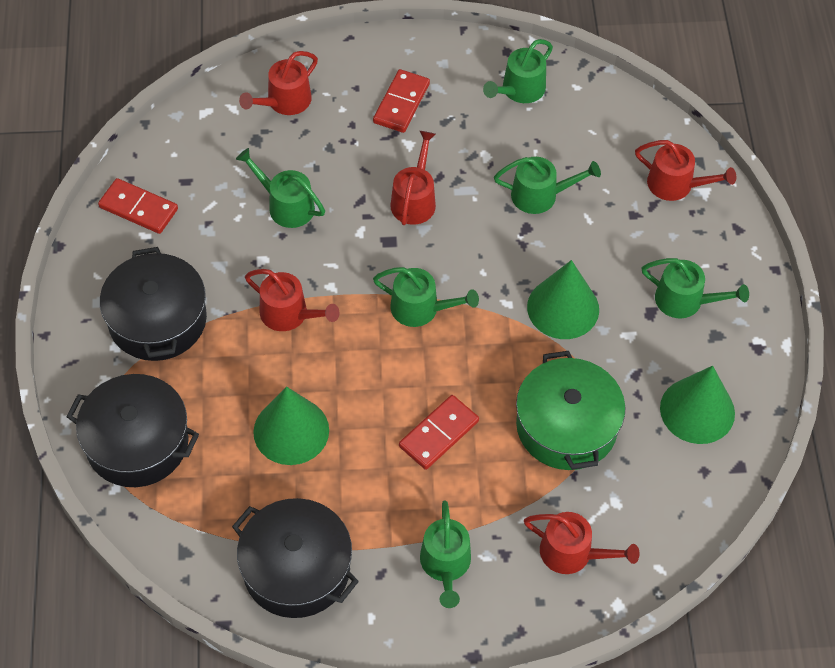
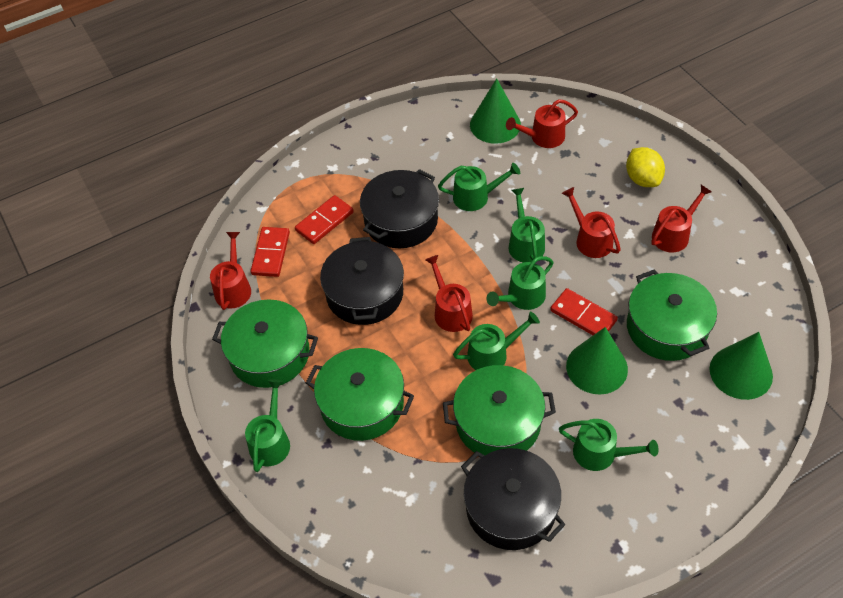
green pot: 1 -> 4
yellow lemon: 0 -> 1

